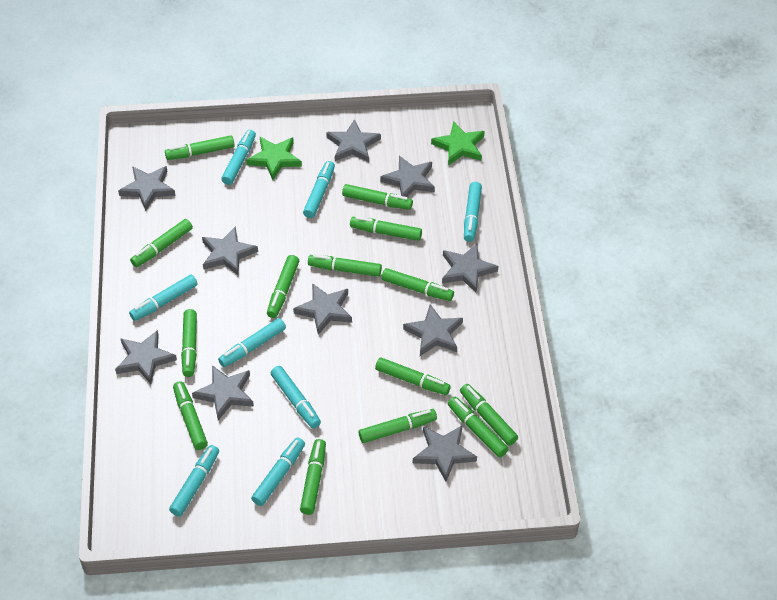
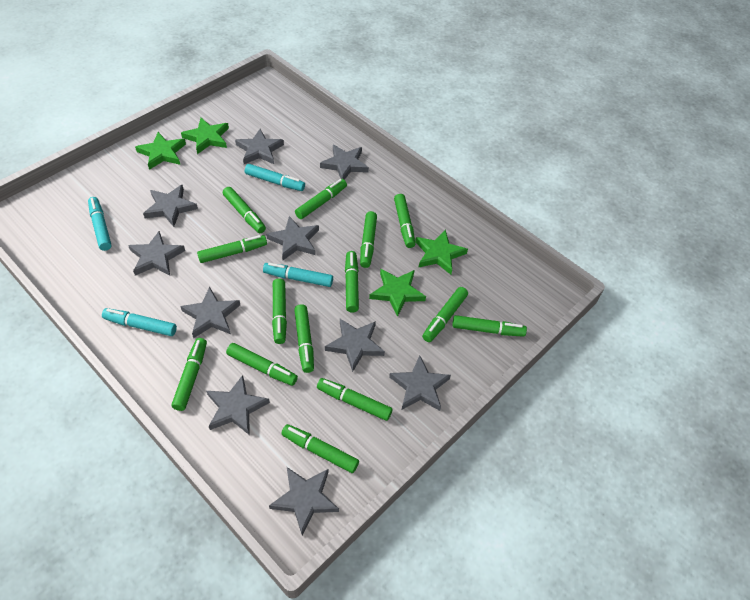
green star: 2 -> 4
turquoise marker: 8 -> 4

